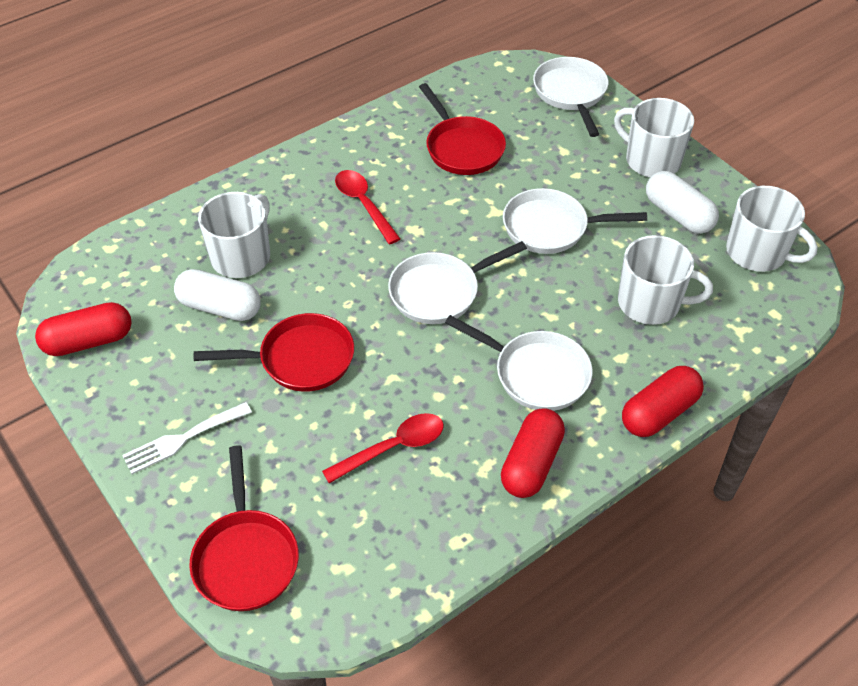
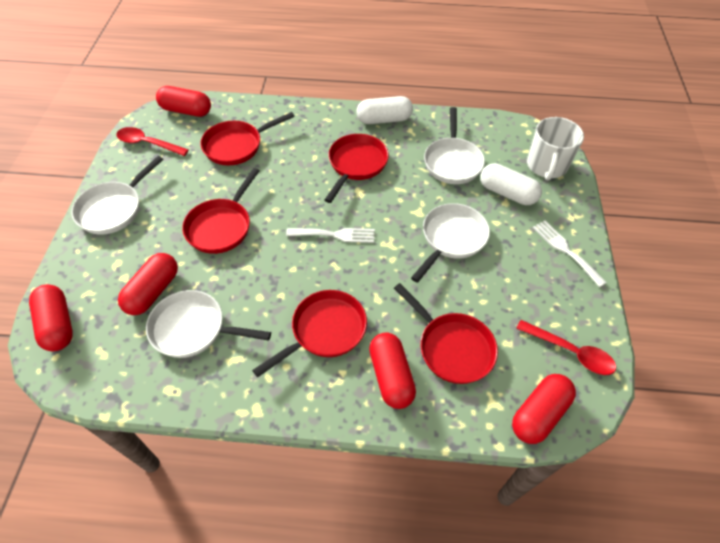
red capsule: 3 -> 5
red pan: 3 -> 5
white fork: 1 -> 2
white mug: 4 -> 1

